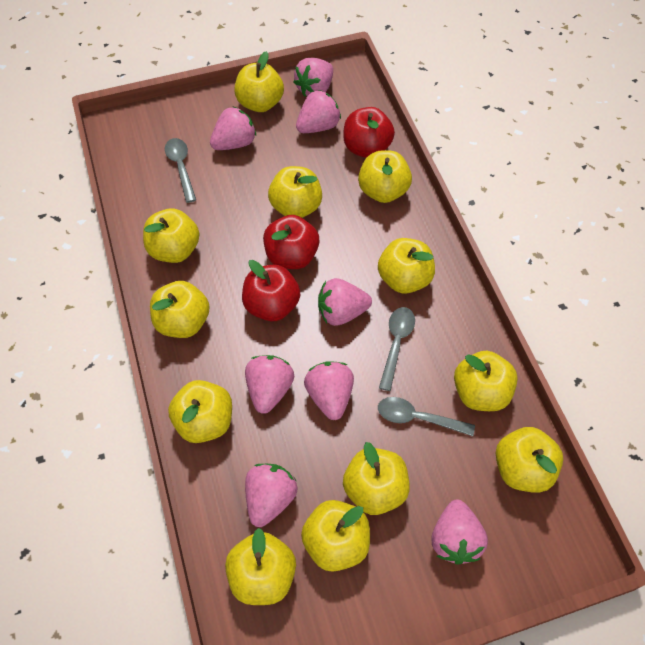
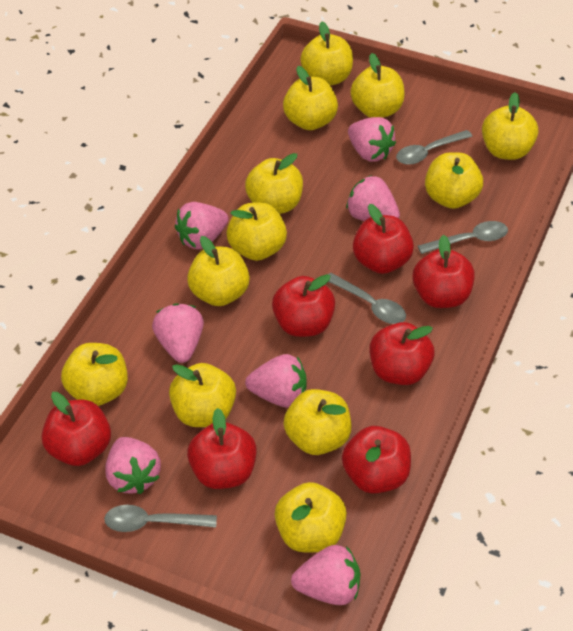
grey spoon: 3 -> 4
pink strawberry: 8 -> 7
red apple: 3 -> 7

